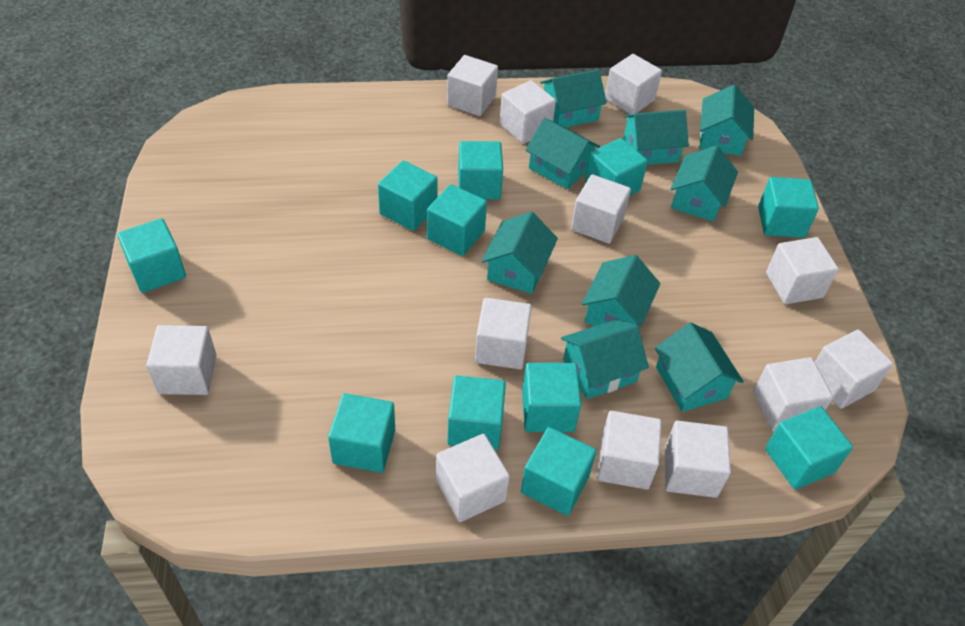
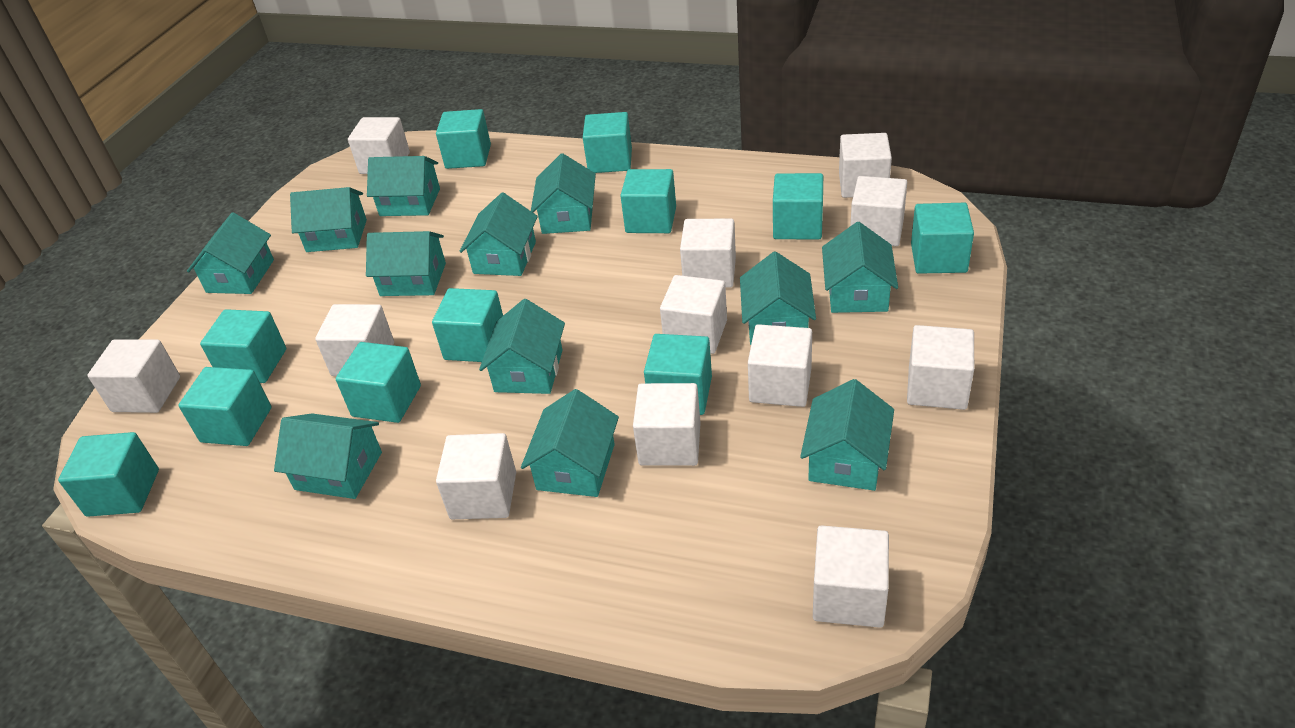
turquoise house: 9 -> 12

